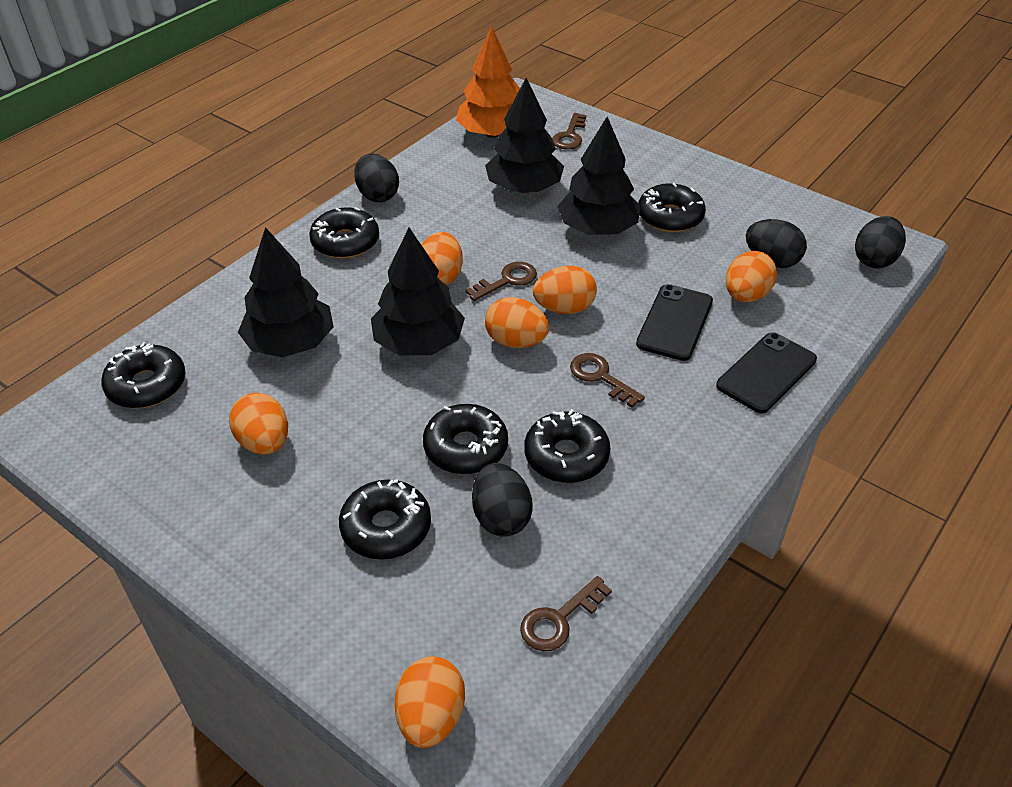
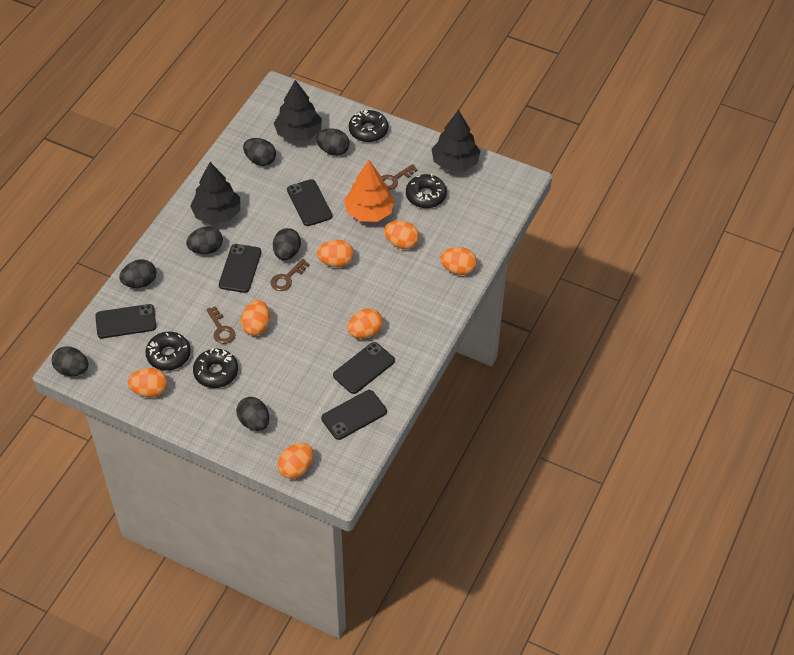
black donut: 6 -> 4
black egg: 4 -> 7
black phone: 2 -> 5
black tree: 4 -> 3
brown key: 4 -> 3
orange egg: 6 -> 7

